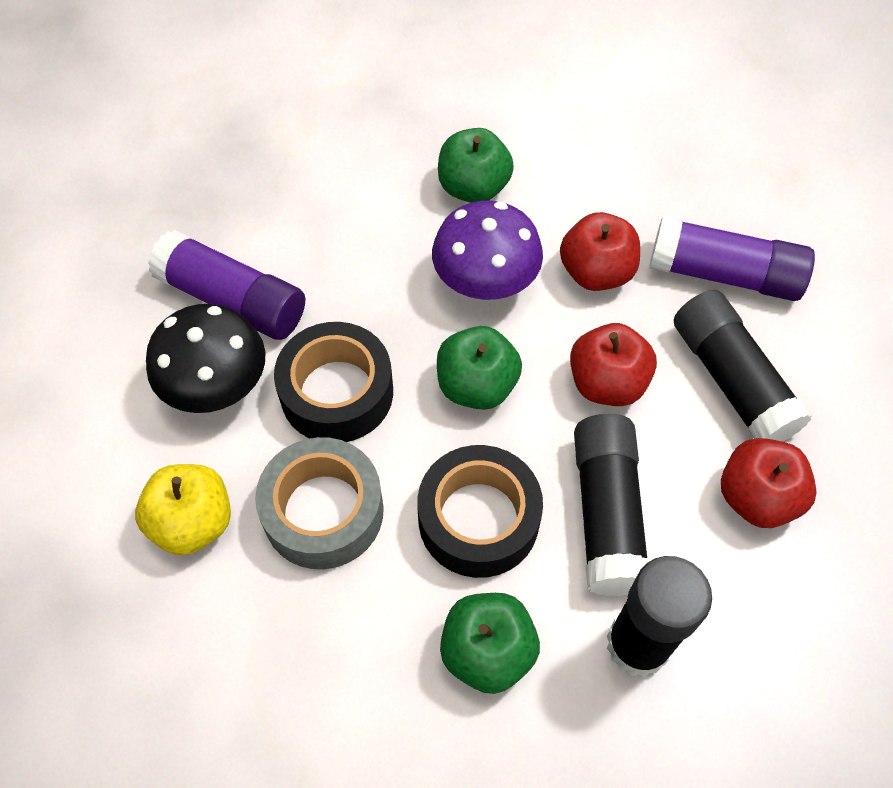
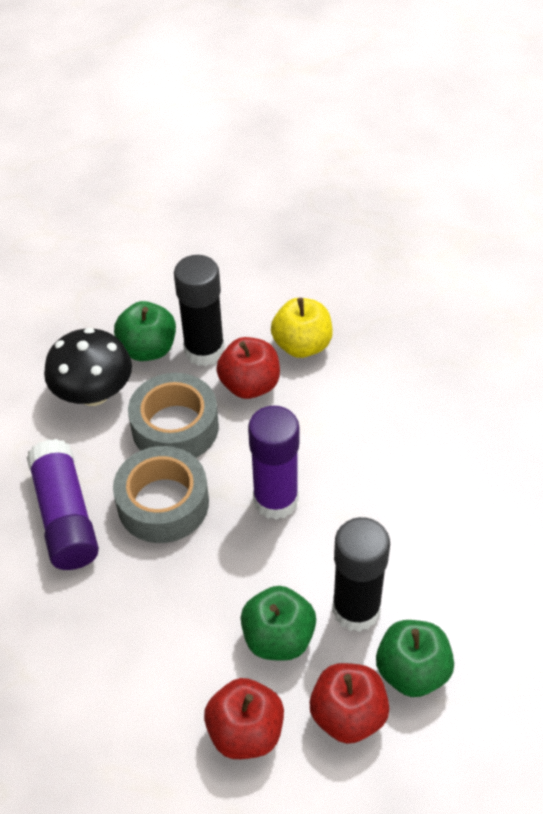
black glue stick: 3 -> 2
black tape: 2 -> 0
grey tape: 1 -> 2
purple mushroom: 1 -> 0

